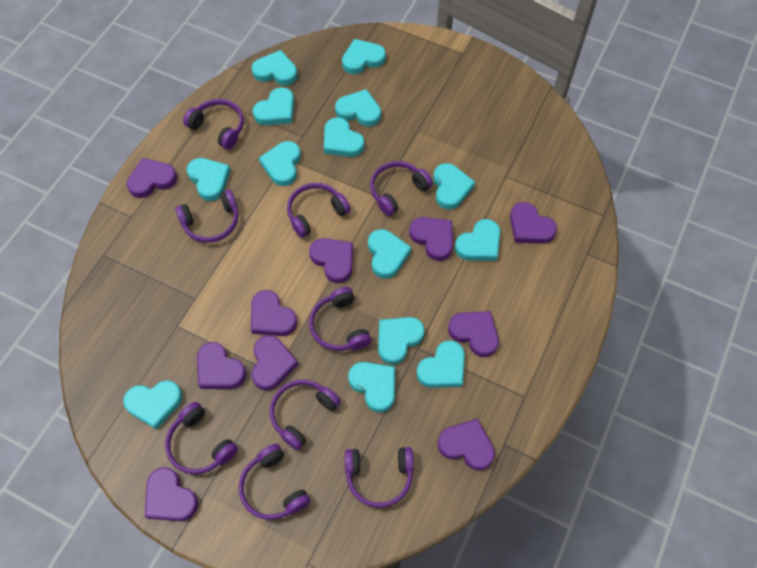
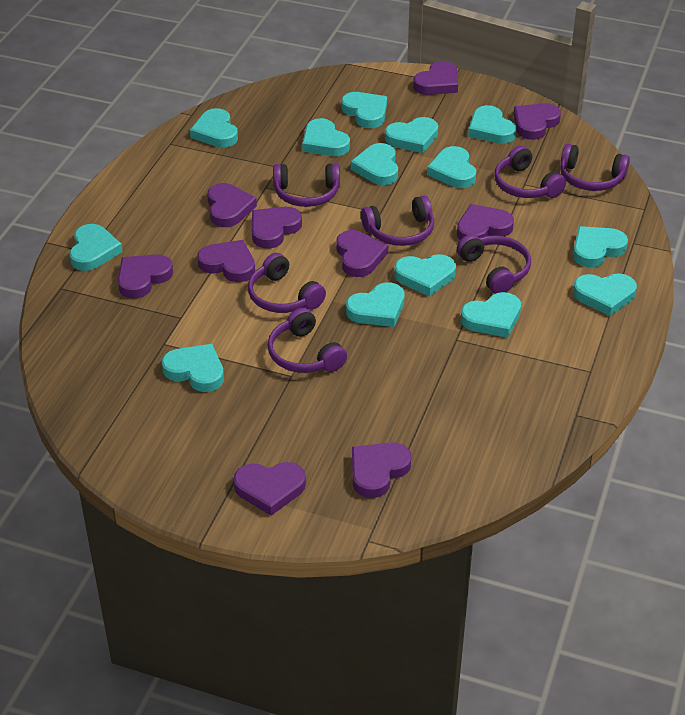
purple headphones: 9 -> 7

